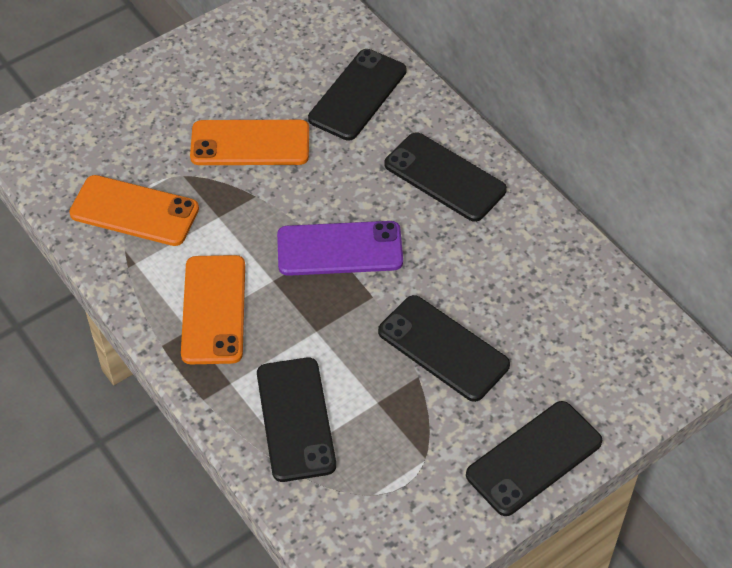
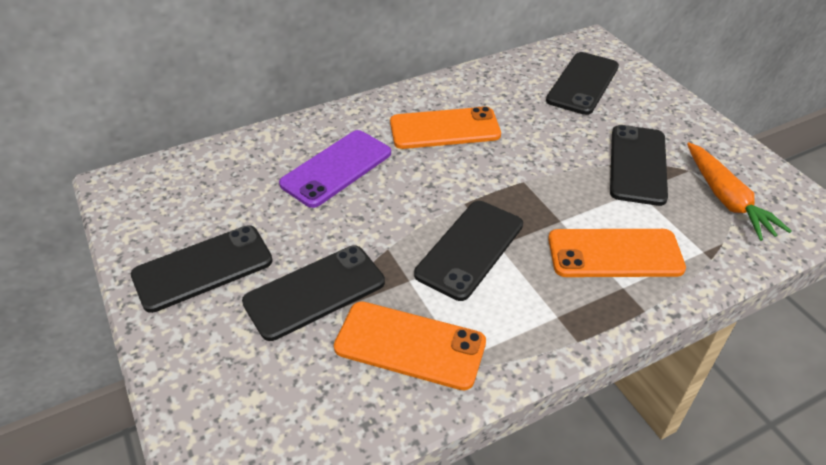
orange carrot: 0 -> 1

